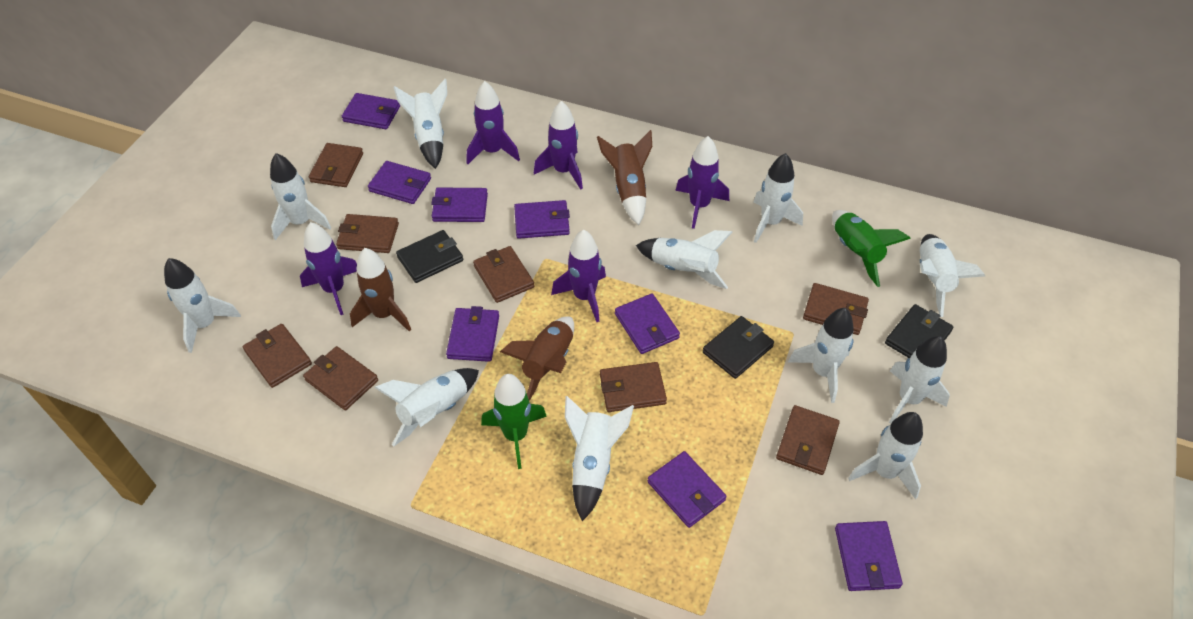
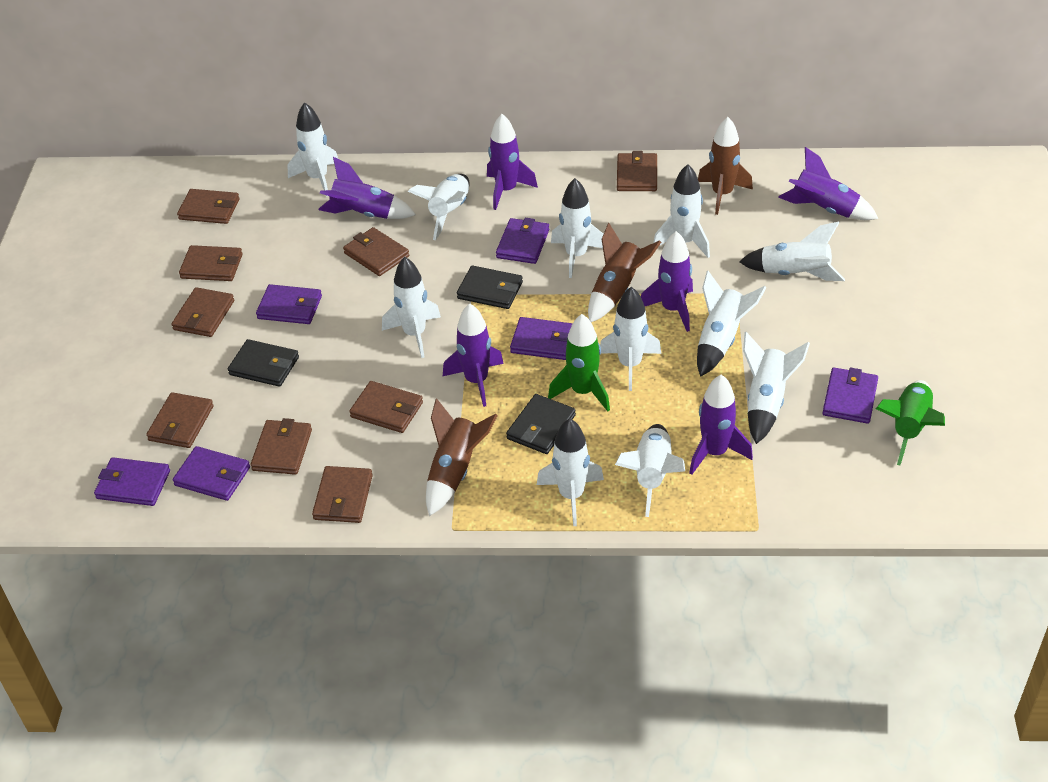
brown wallet: 8 -> 9
purple rocket: 5 -> 6
purple wallet: 8 -> 6

